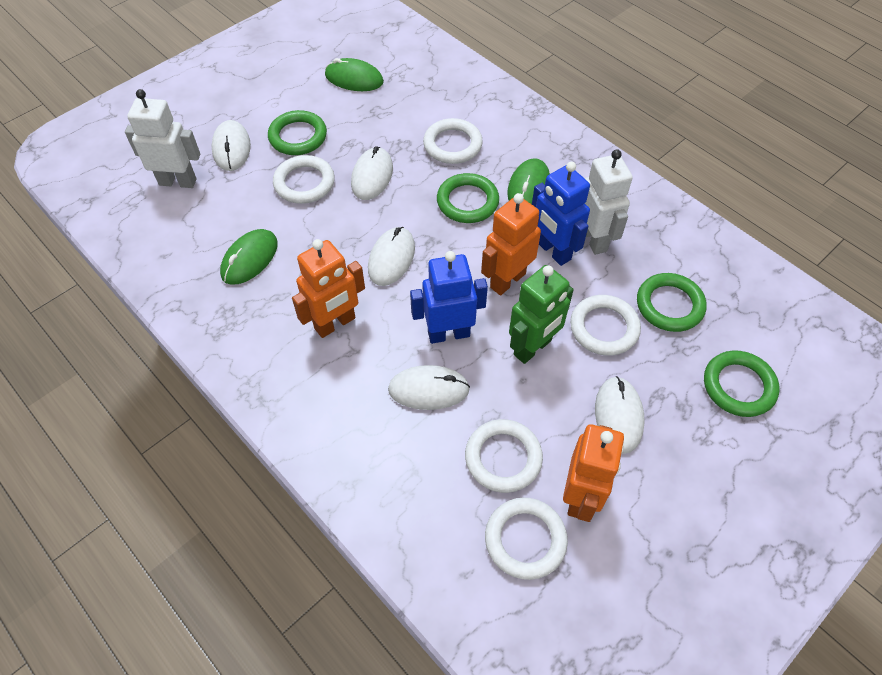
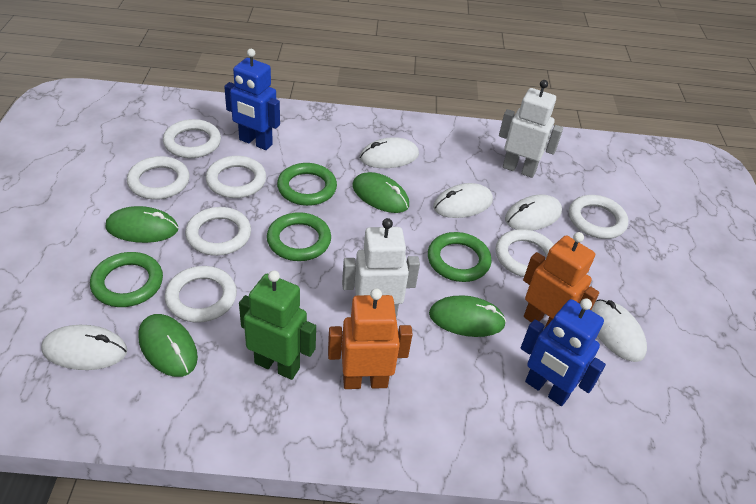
green mouse: 3 -> 4
orange robot: 3 -> 2
white ring: 5 -> 7

